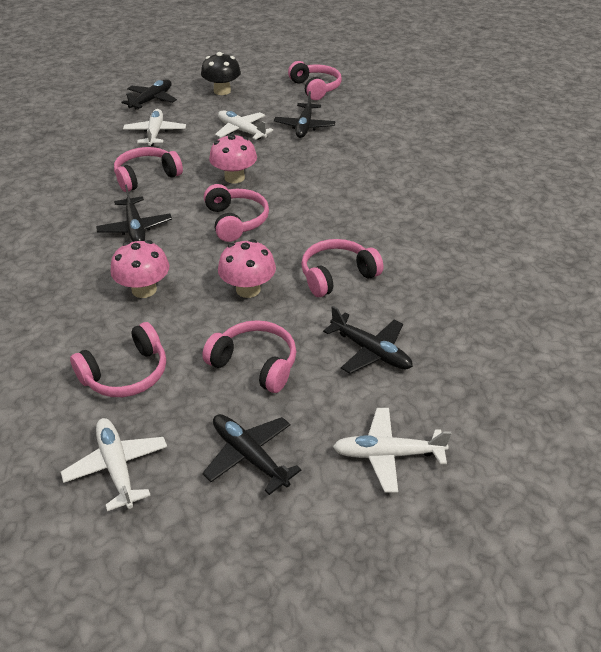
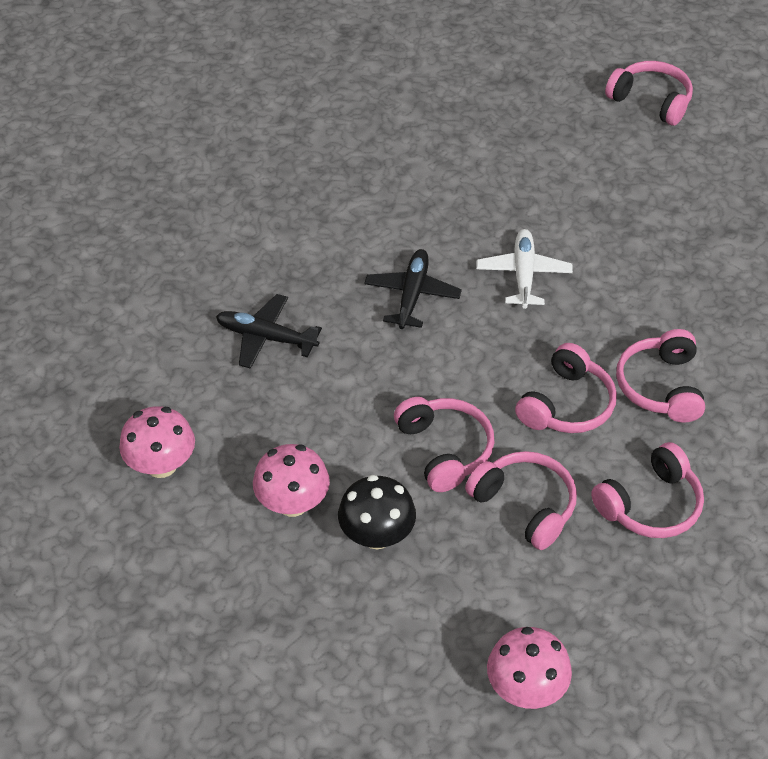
black plane: 5 -> 2
white plane: 4 -> 1

